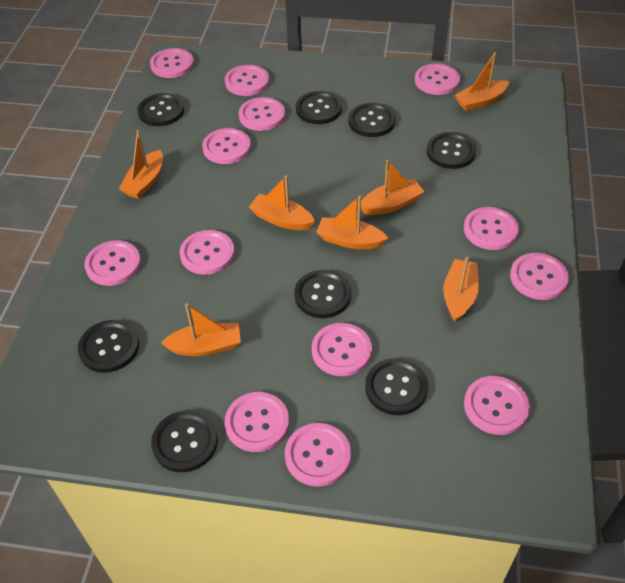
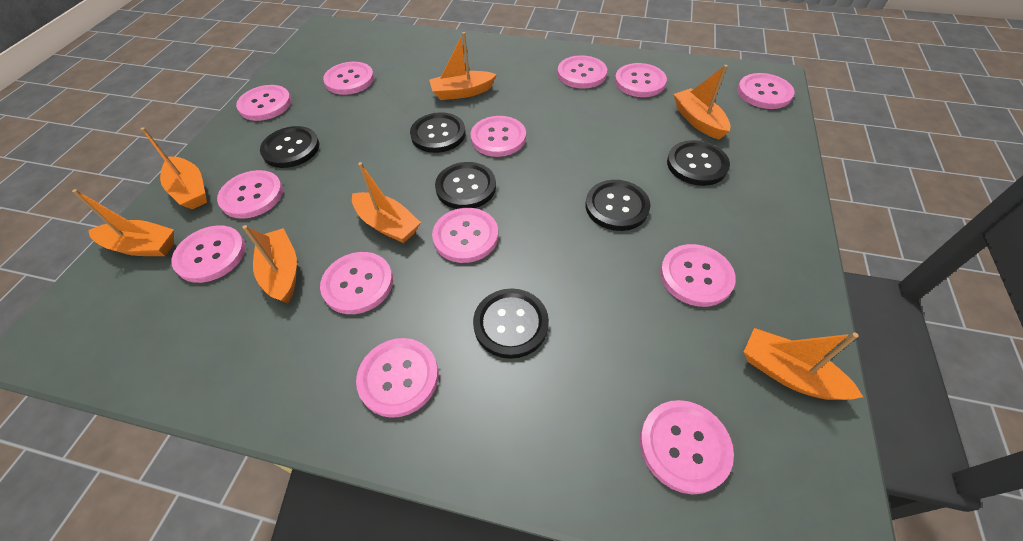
black button: 8 -> 6

